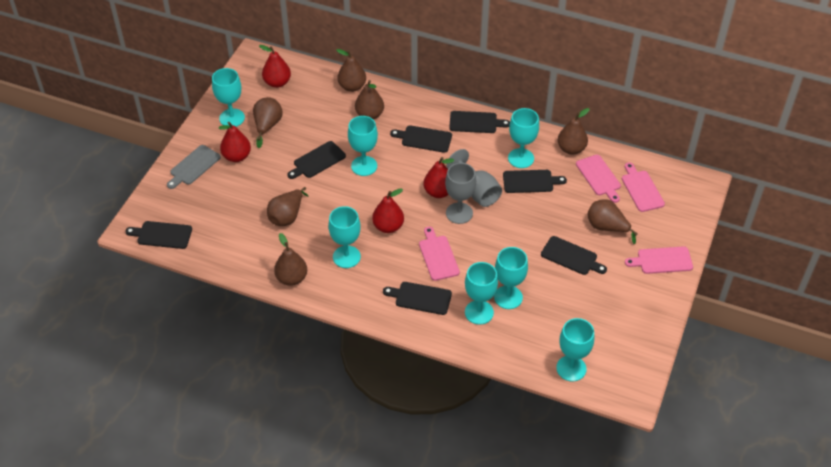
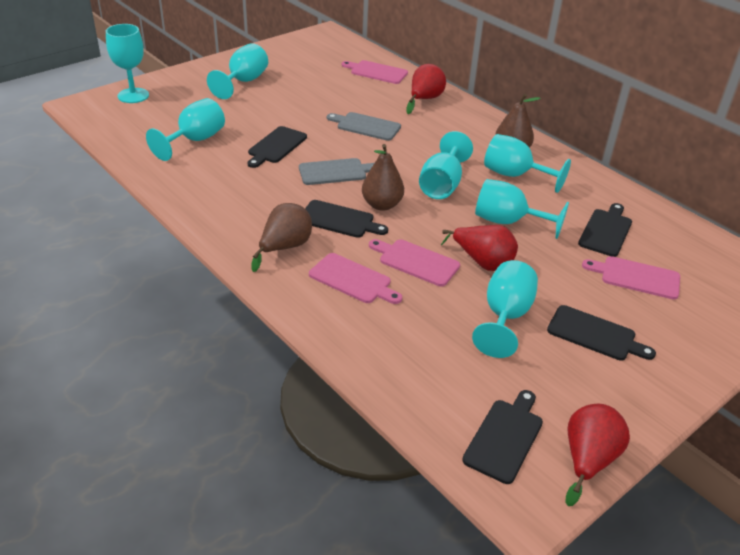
black cutting board: 7 -> 5
brown pear: 7 -> 3
grey cutting board: 1 -> 2
grey goblet: 2 -> 0
red pear: 4 -> 3

